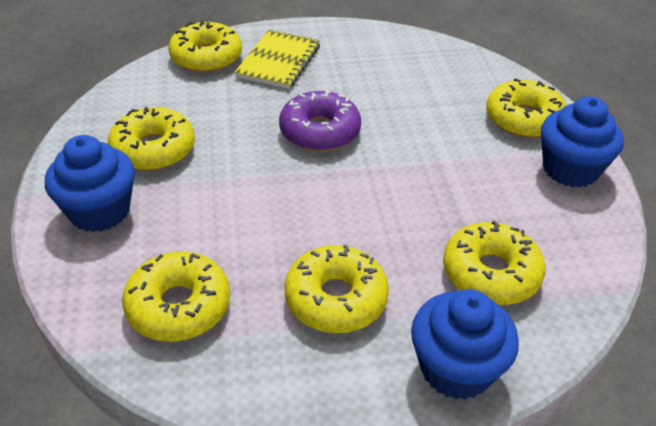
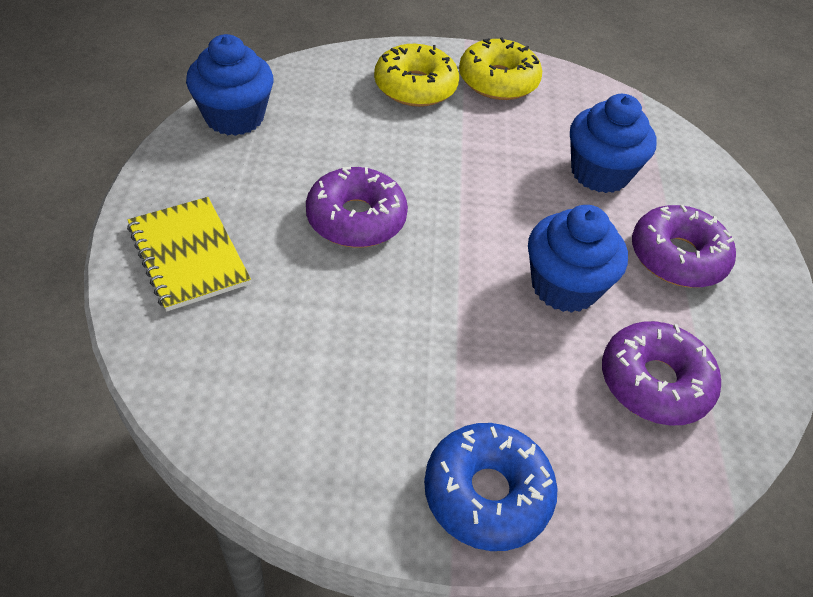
blue donut: 0 -> 1
purple donut: 1 -> 3
yellow donut: 6 -> 2

